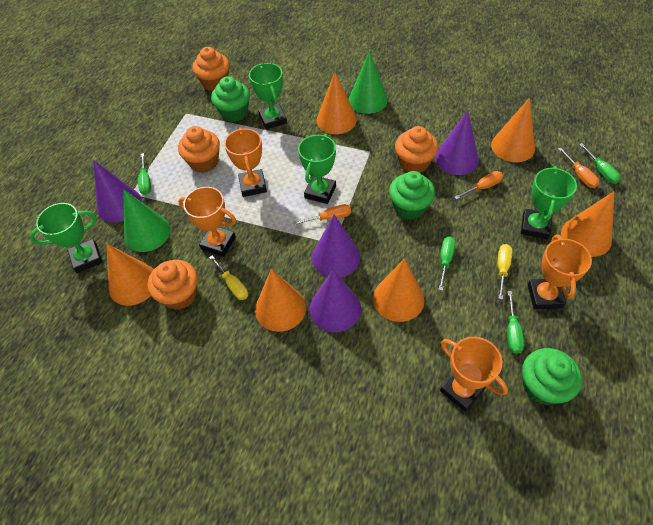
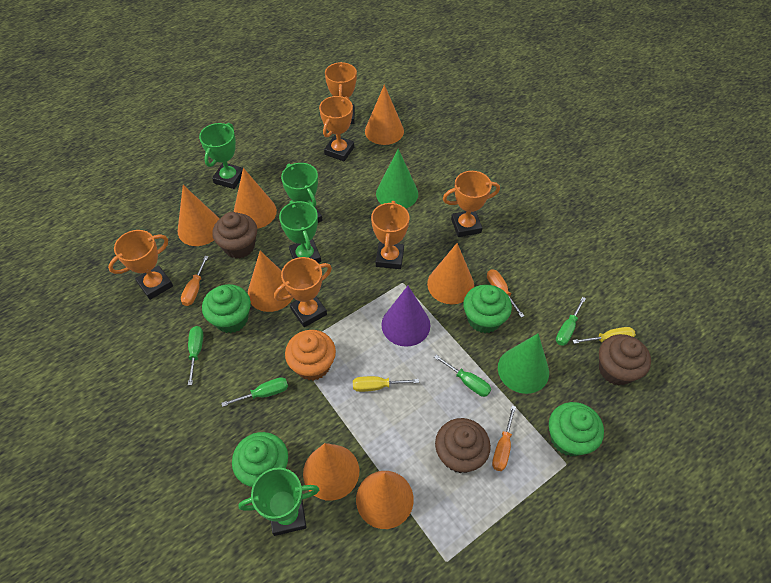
brown cupcake: 0 -> 3
green cupcake: 3 -> 4
orange cone: 6 -> 7
orange cupcake: 4 -> 1
orange trophy: 4 -> 6
purple cone: 4 -> 1

